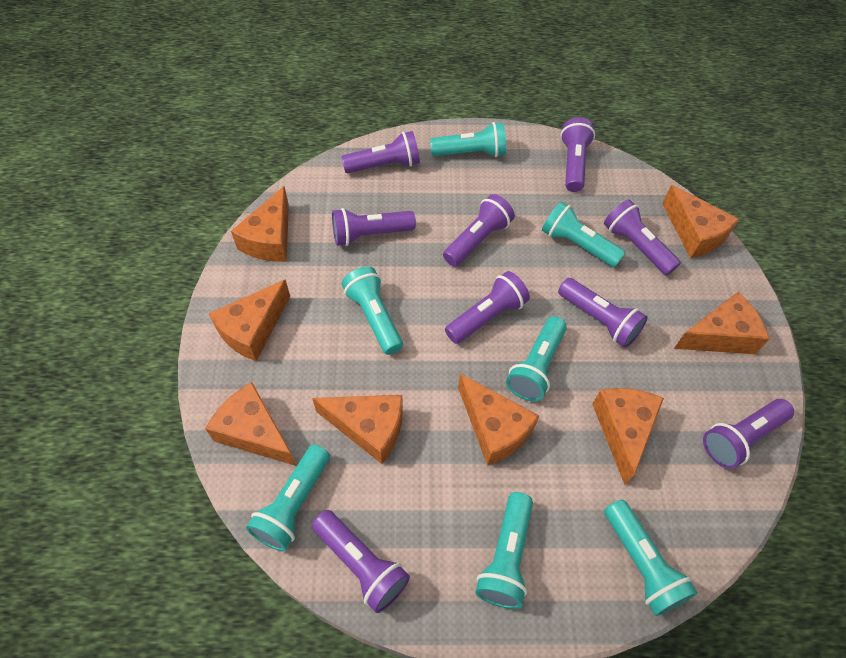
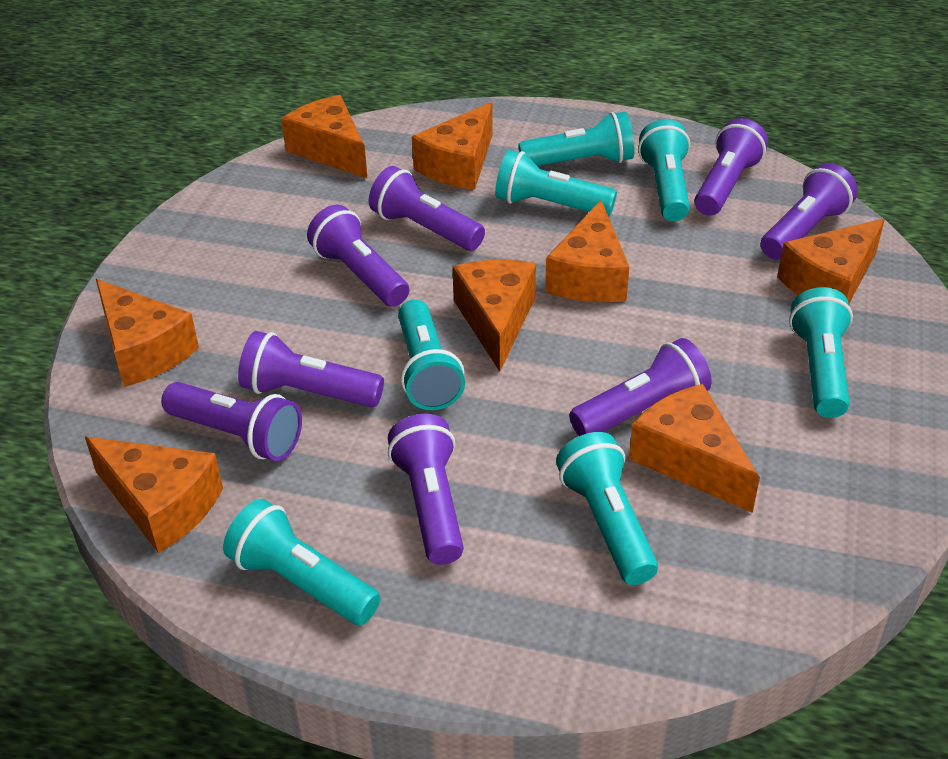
purple flashlight: 9 -> 8

